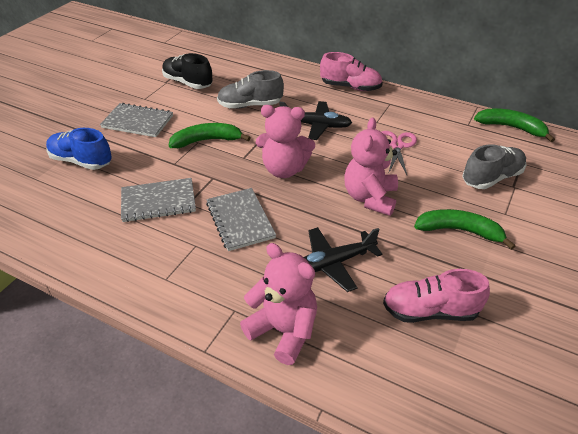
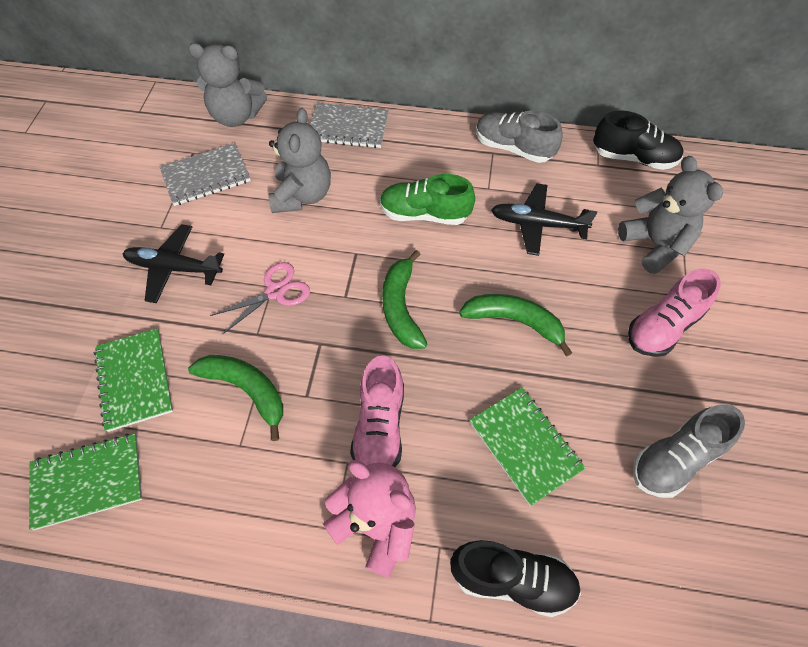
black shoe: 1 -> 2
blue shoe: 1 -> 0
green notebook: 0 -> 3
green shoe: 0 -> 1
grey notebook: 3 -> 2
grey teddy bear: 0 -> 3
pink teddy bear: 3 -> 1

